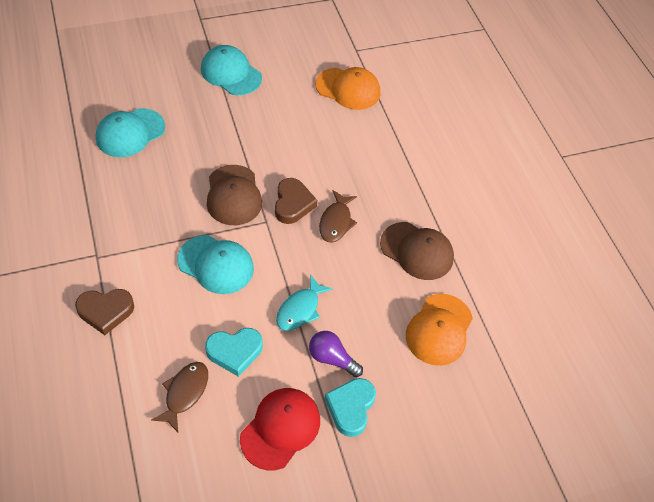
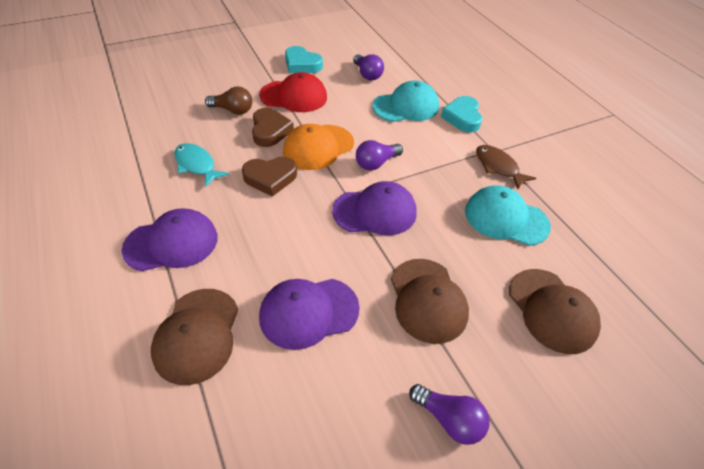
brown cap: 2 -> 3
brown fish: 2 -> 1
brown light bulb: 0 -> 1
orange cap: 2 -> 1
purple cap: 0 -> 3
purple light bulb: 1 -> 3
turquoise cap: 3 -> 2

